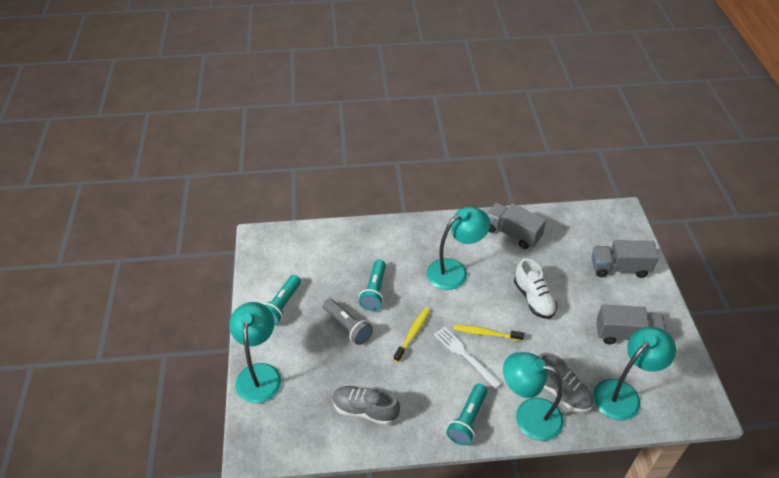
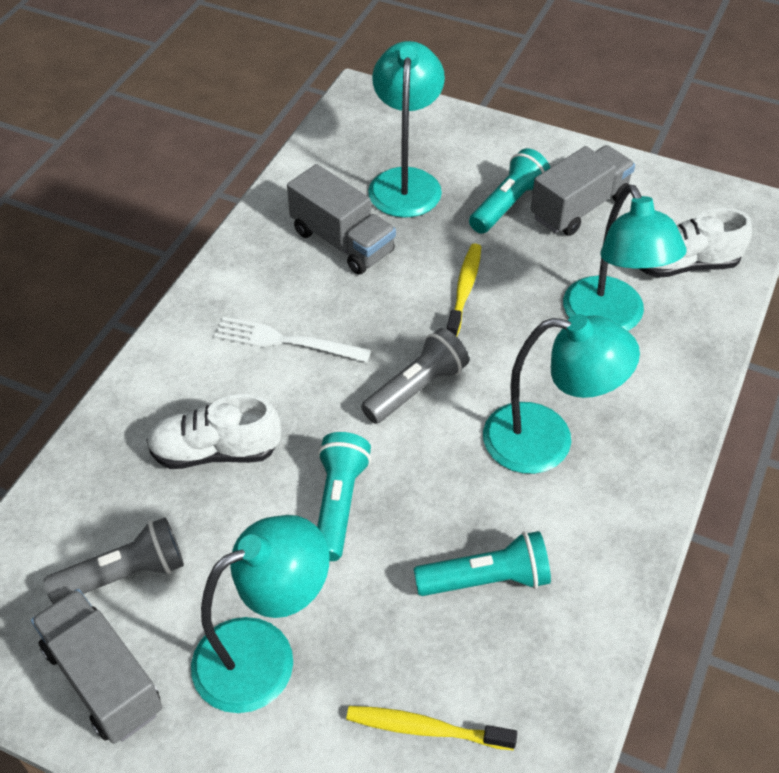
grey flashlight: 1 -> 2
grey shoe: 2 -> 0
white shoe: 1 -> 2

